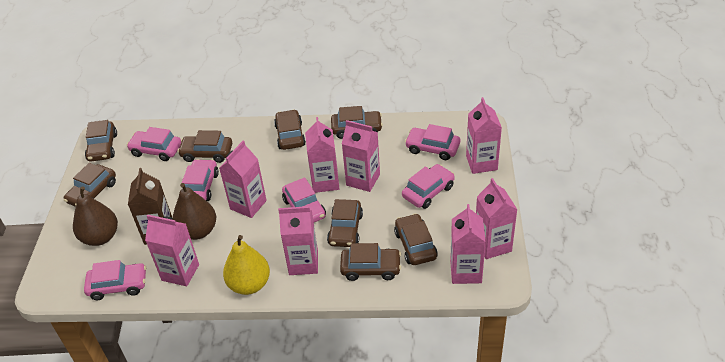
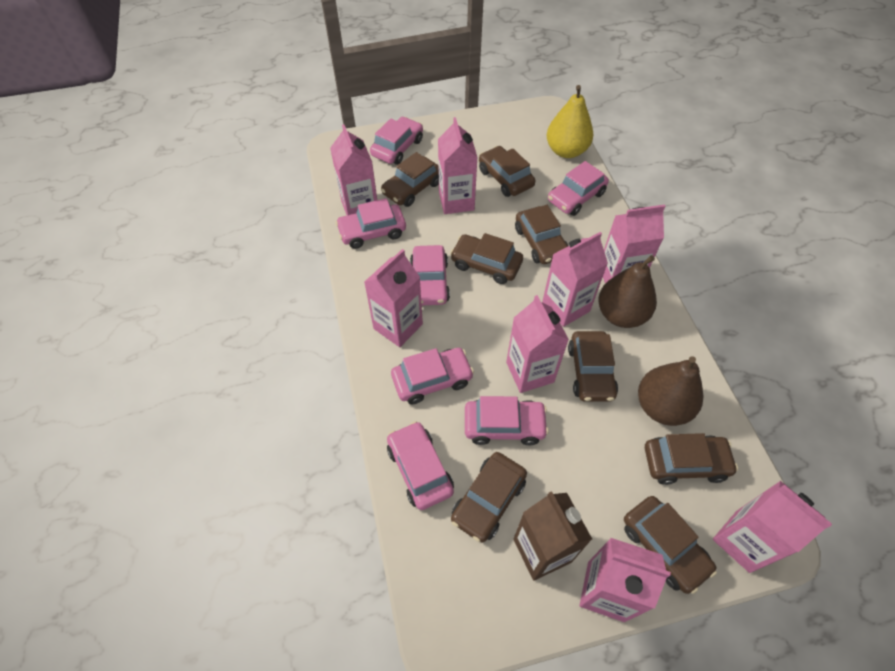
pink car: 6 -> 7

